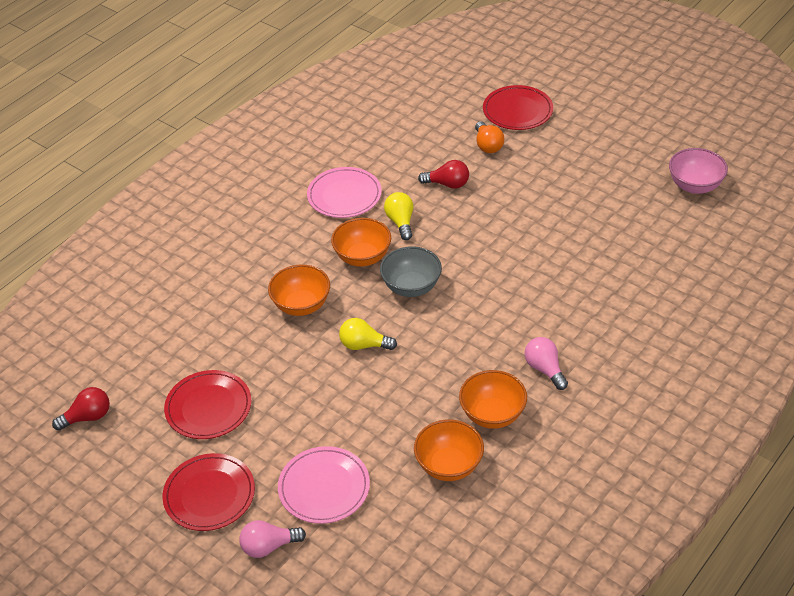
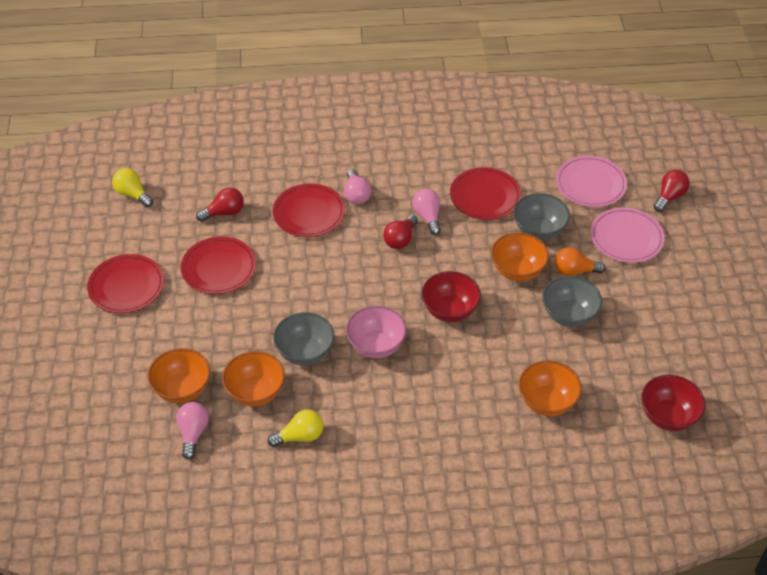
grey bowl: 1 -> 3
pink light bulb: 2 -> 3
red bowl: 0 -> 2
red light bulb: 2 -> 3
red plate: 3 -> 4

